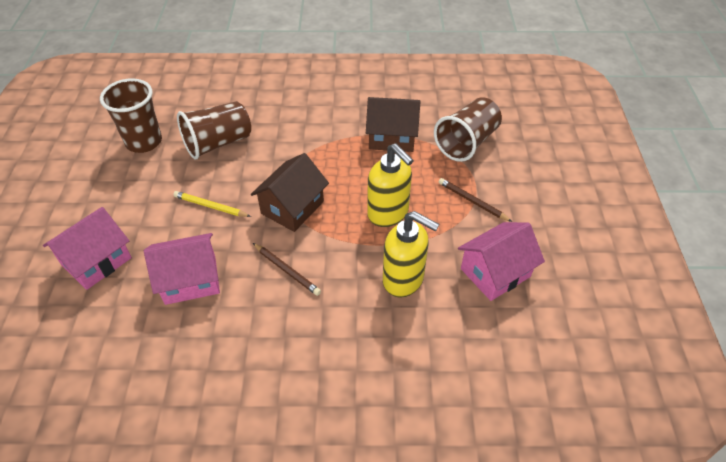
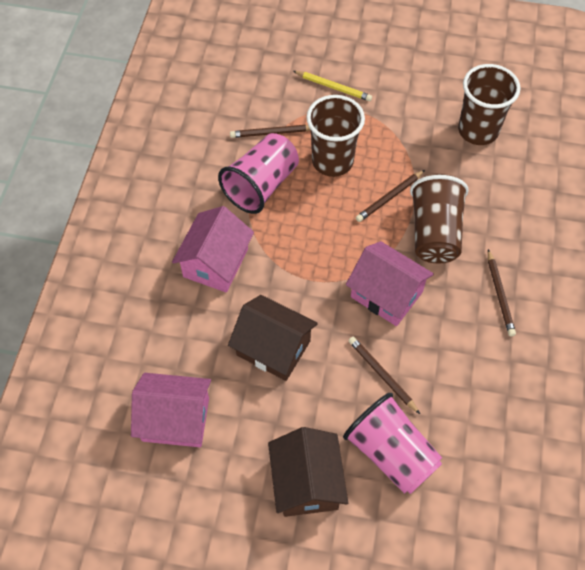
brown pencil: 2 -> 4
pink cup: 0 -> 2
yellow soap dispenser: 2 -> 0

